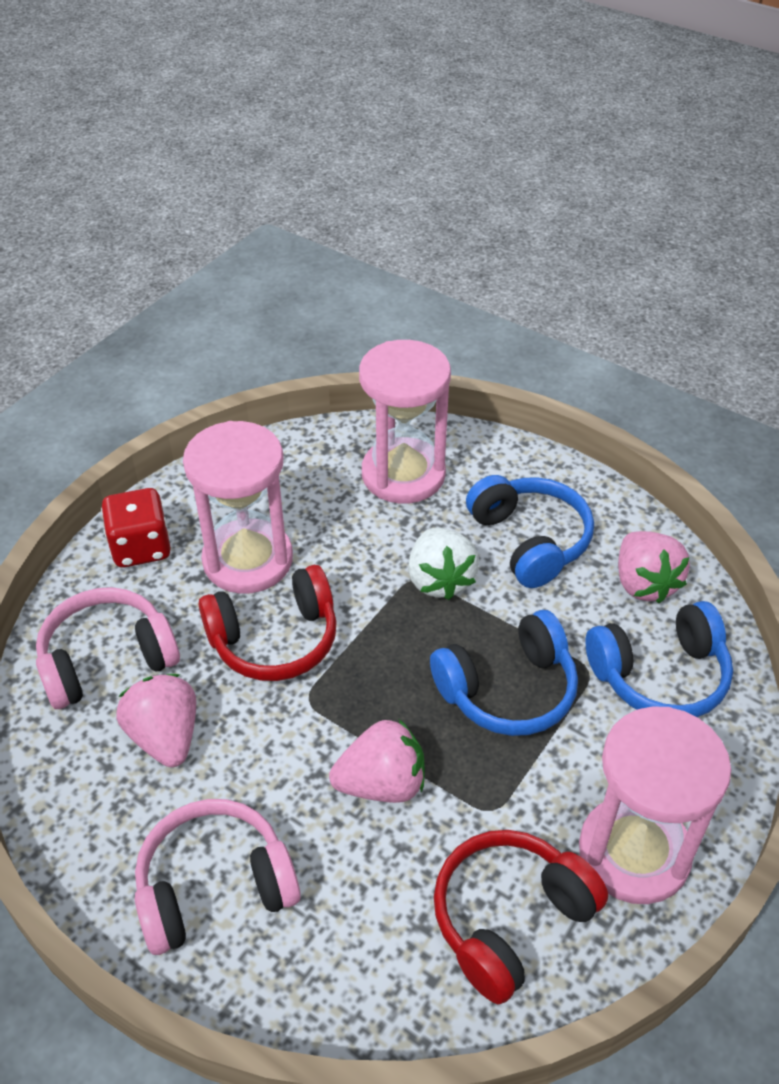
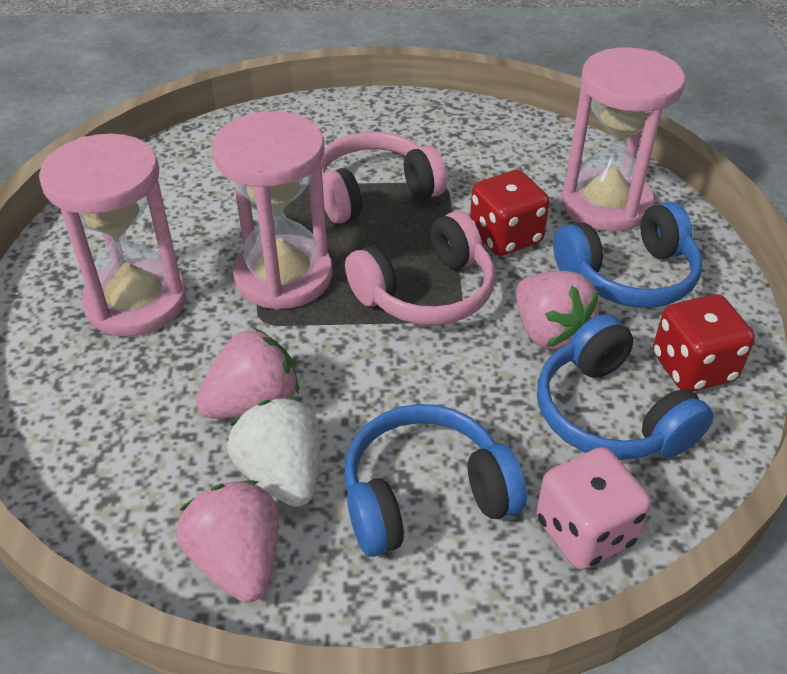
pink dice: 0 -> 1
red dice: 1 -> 2
red headphones: 2 -> 0

